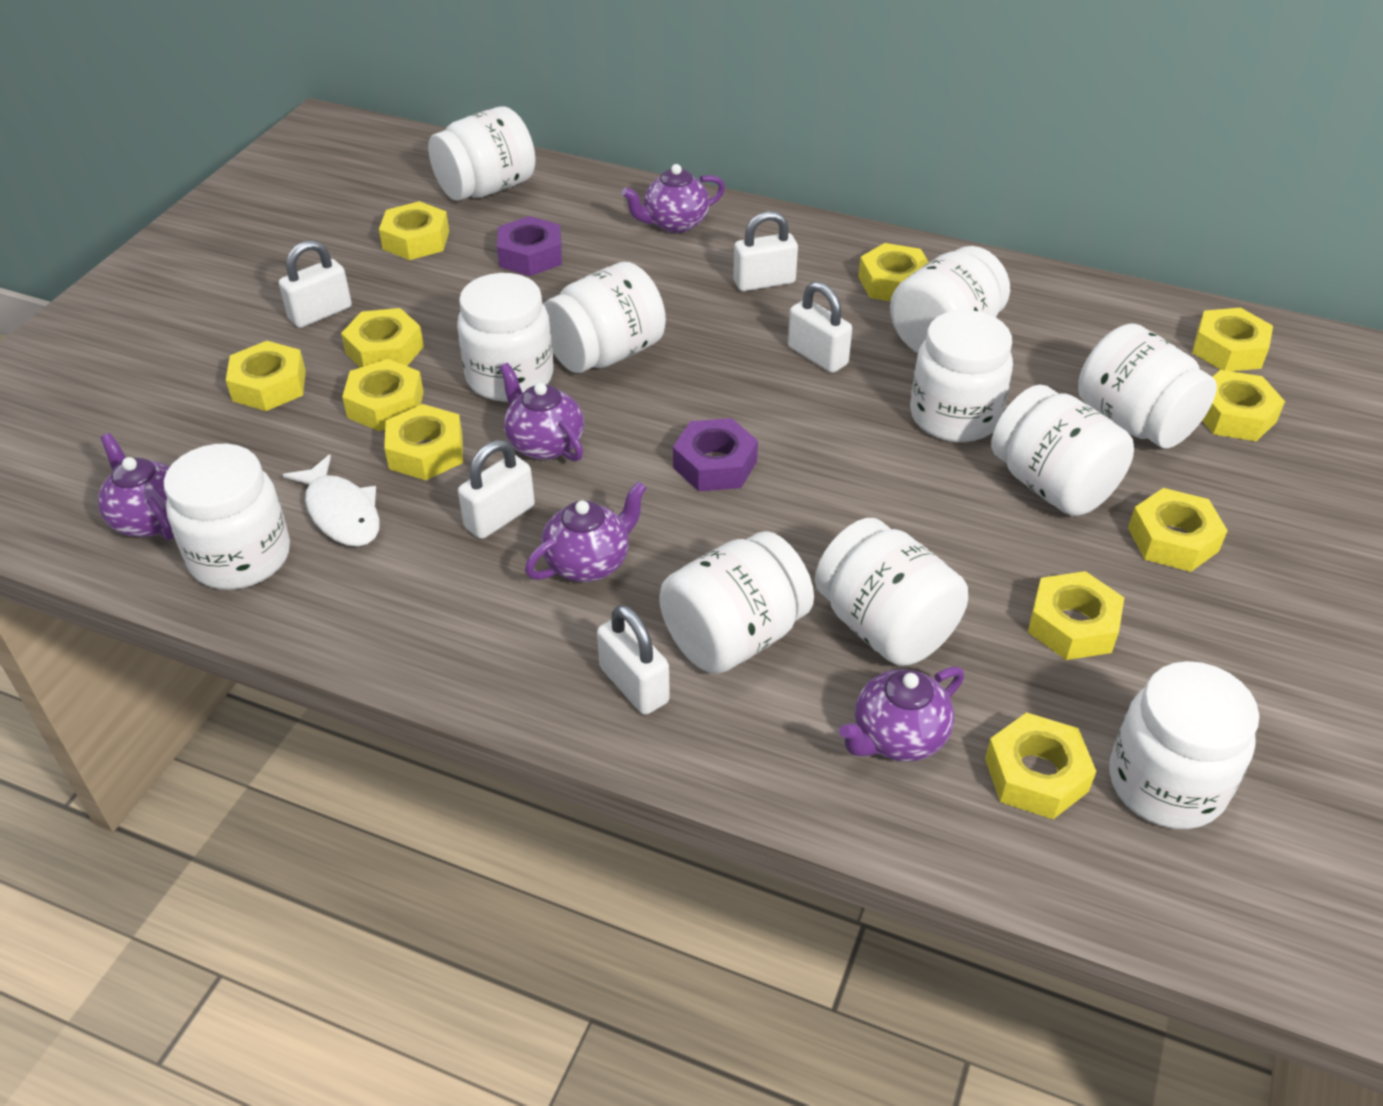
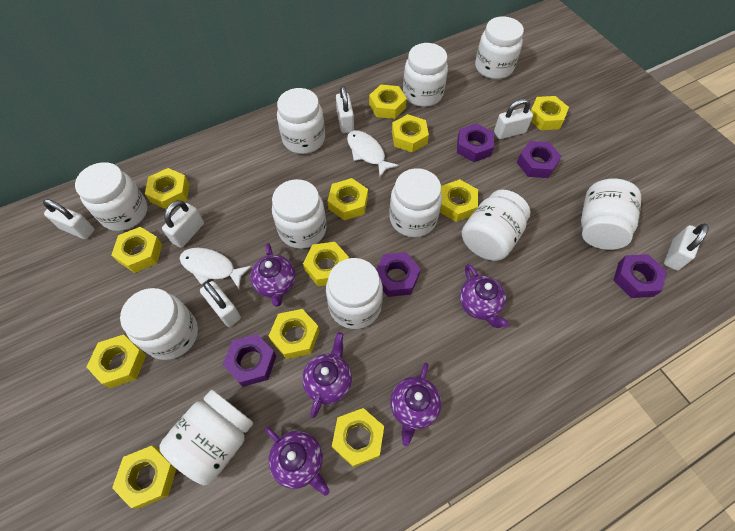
purple nut: 2 -> 5
white fish: 1 -> 2
white padlock: 5 -> 6
yellow nut: 11 -> 12

